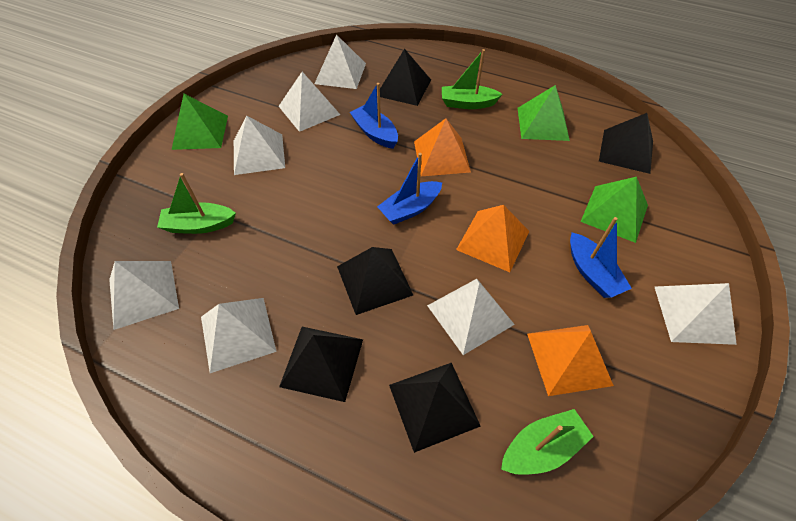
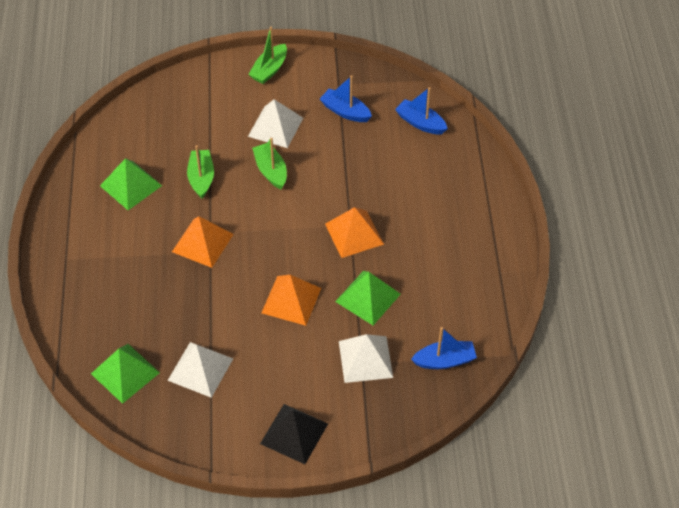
black pyramid: 5 -> 1
white pyramid: 7 -> 3

